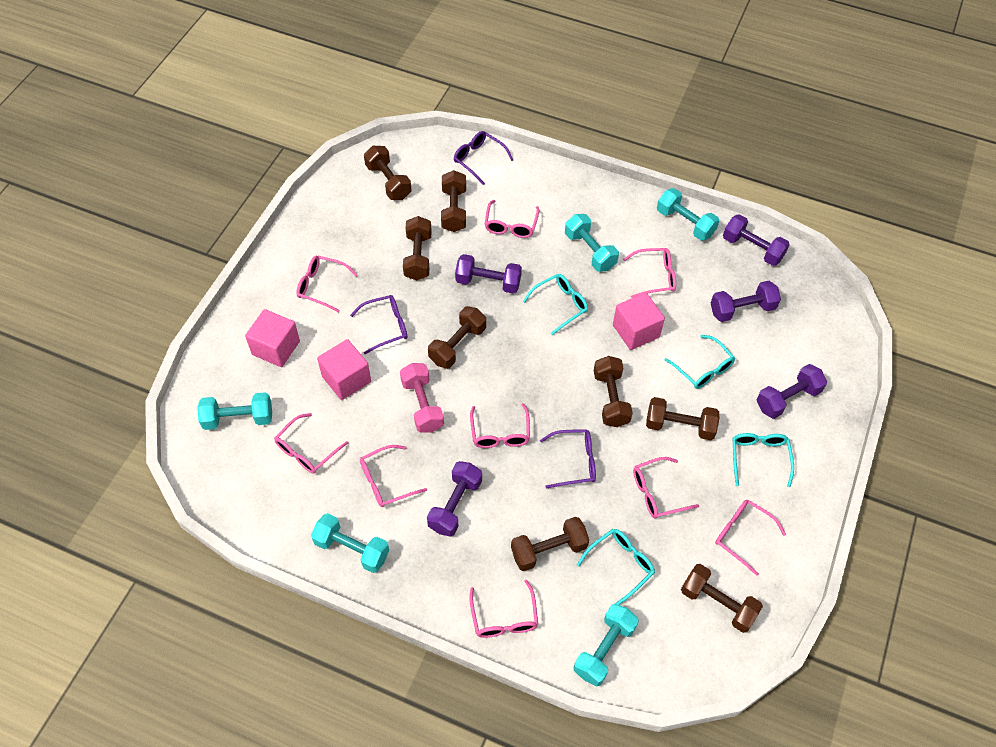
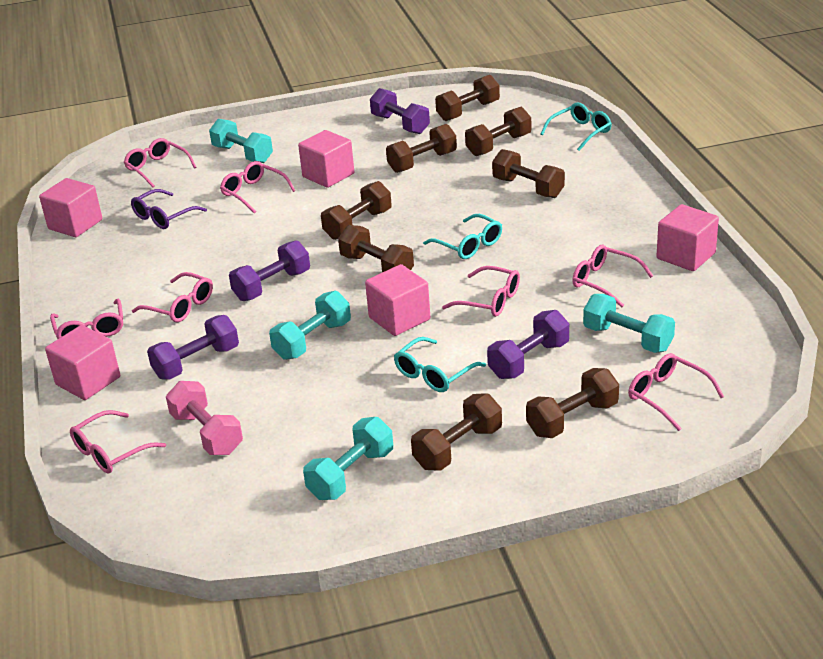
pink cube: 3 -> 5
pink glasses: 9 -> 8
purple dumbbell: 5 -> 4
purple glasses: 3 -> 1
turquoise dumbbell: 5 -> 4
turquoise glasses: 4 -> 3

